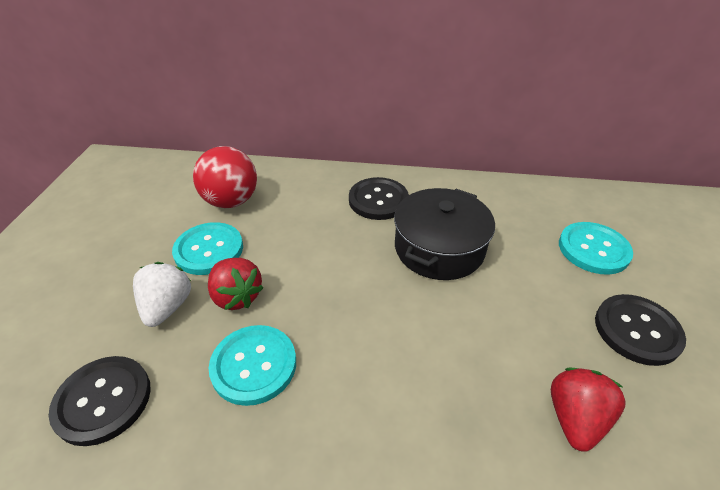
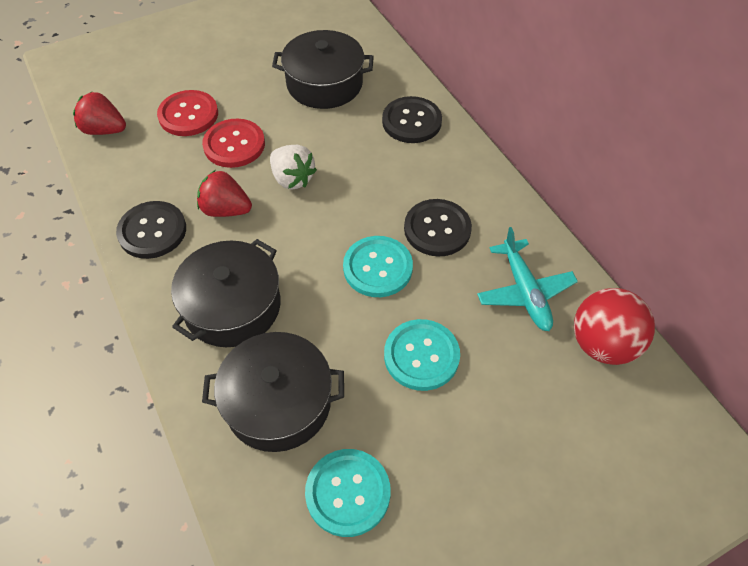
black pot: 1 -> 3
red button: 0 -> 2
turquoise plane: 0 -> 1

